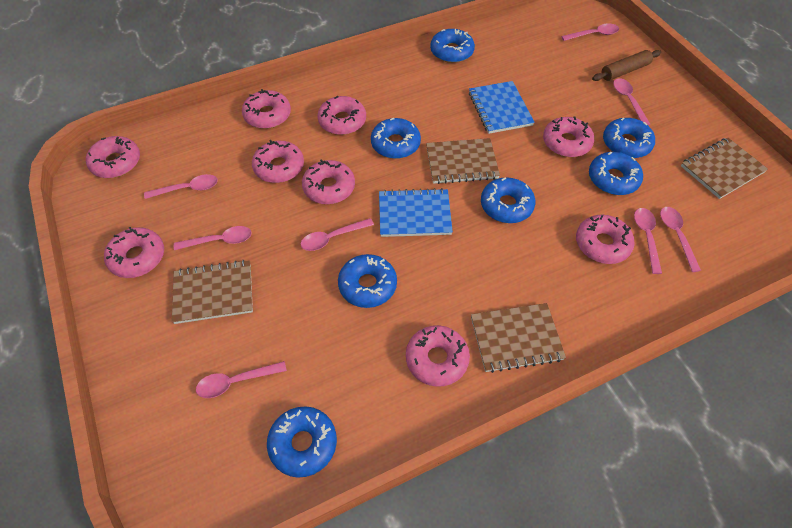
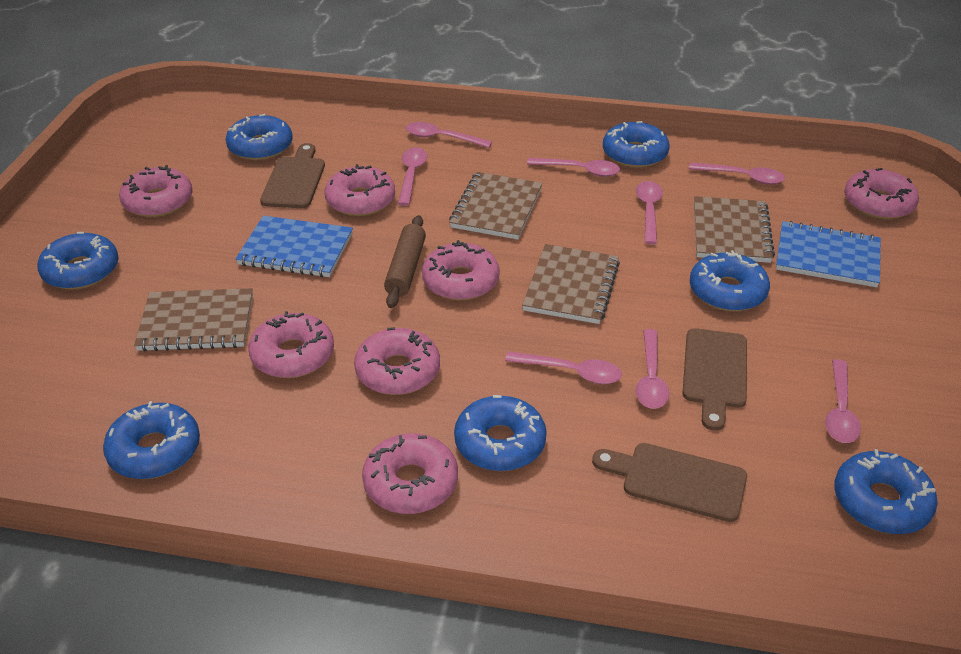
brown cutting board: 0 -> 3
pink donut: 9 -> 7

